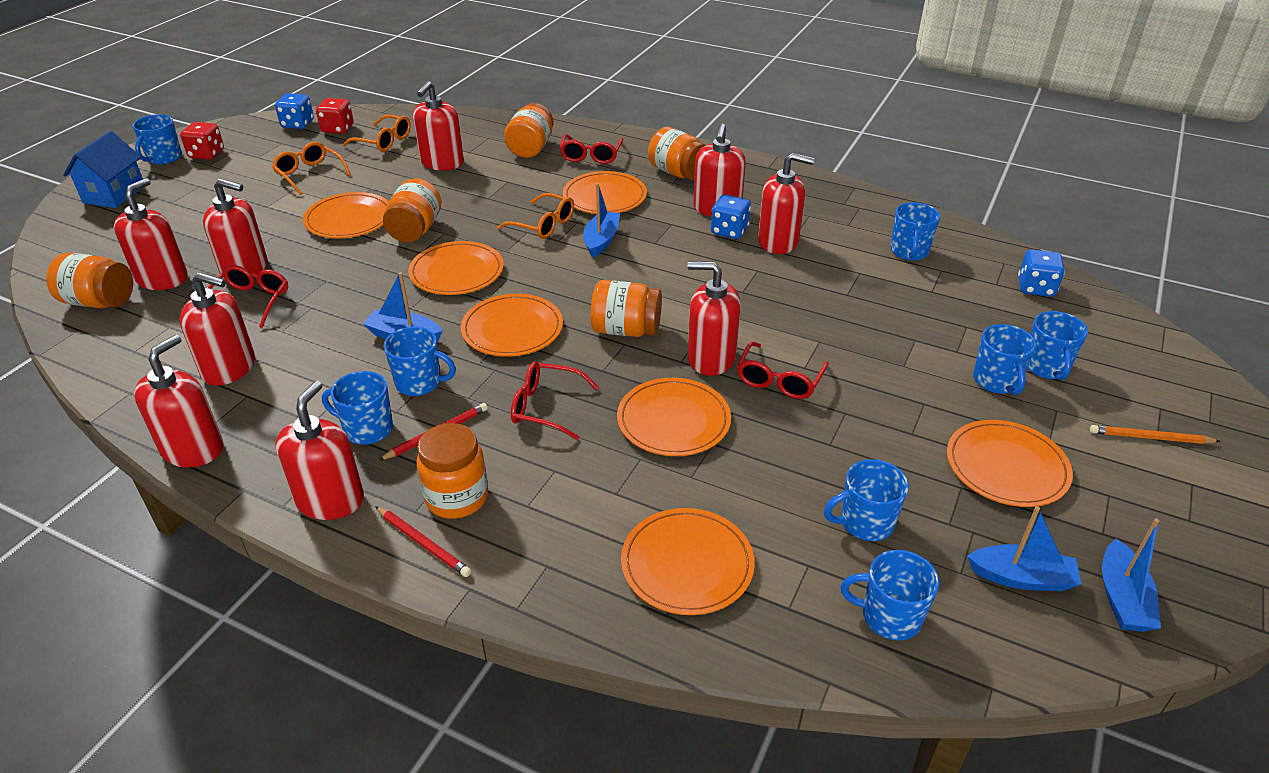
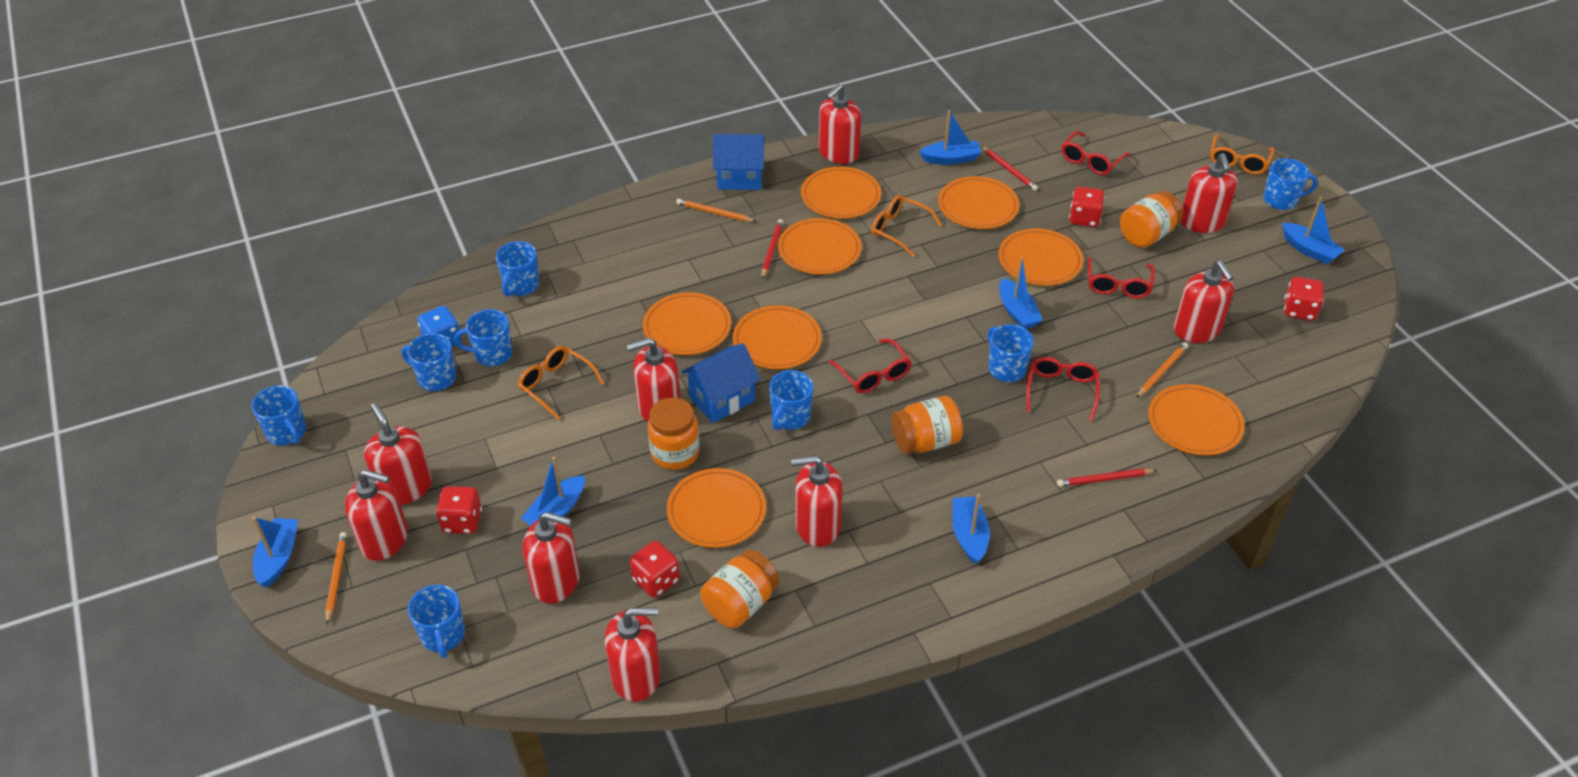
blue boat: 4 -> 6
blue dice: 3 -> 1
blue house: 1 -> 2
orange jar: 6 -> 4
orange pencil: 1 -> 3
orange plate: 7 -> 8
red dice: 2 -> 4
red pencil: 2 -> 3

